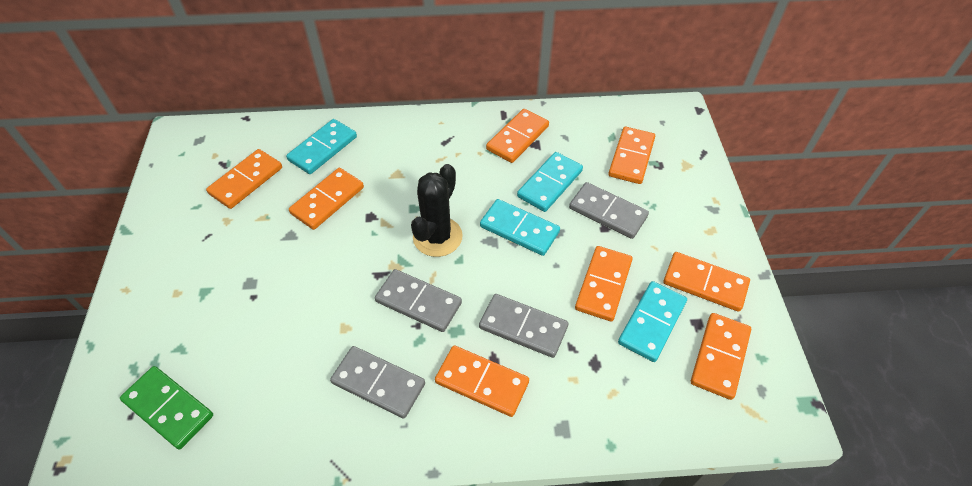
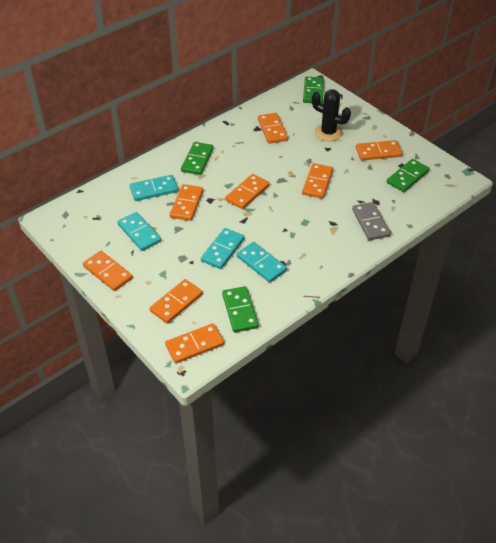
green domino: 1 -> 4
grey domino: 4 -> 1

